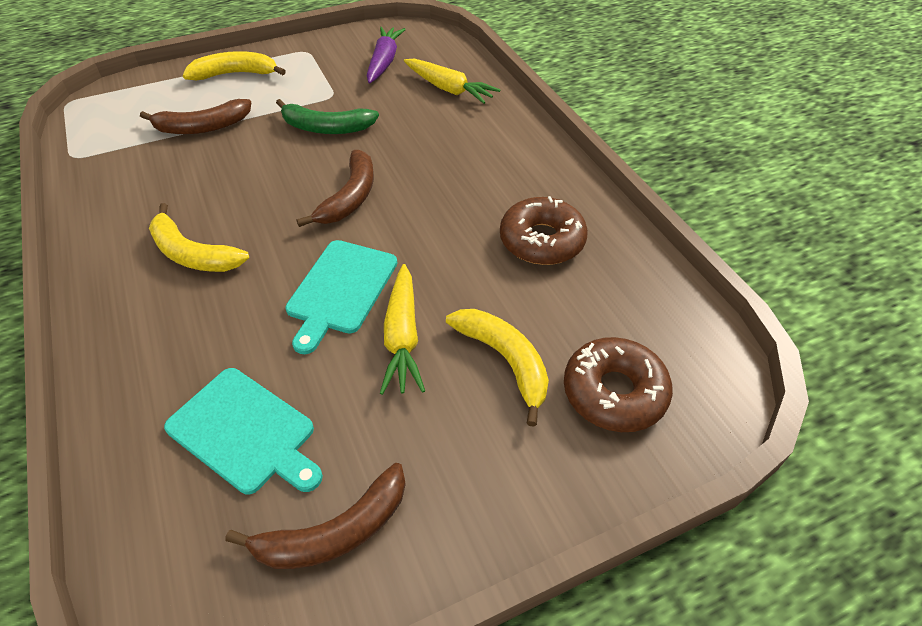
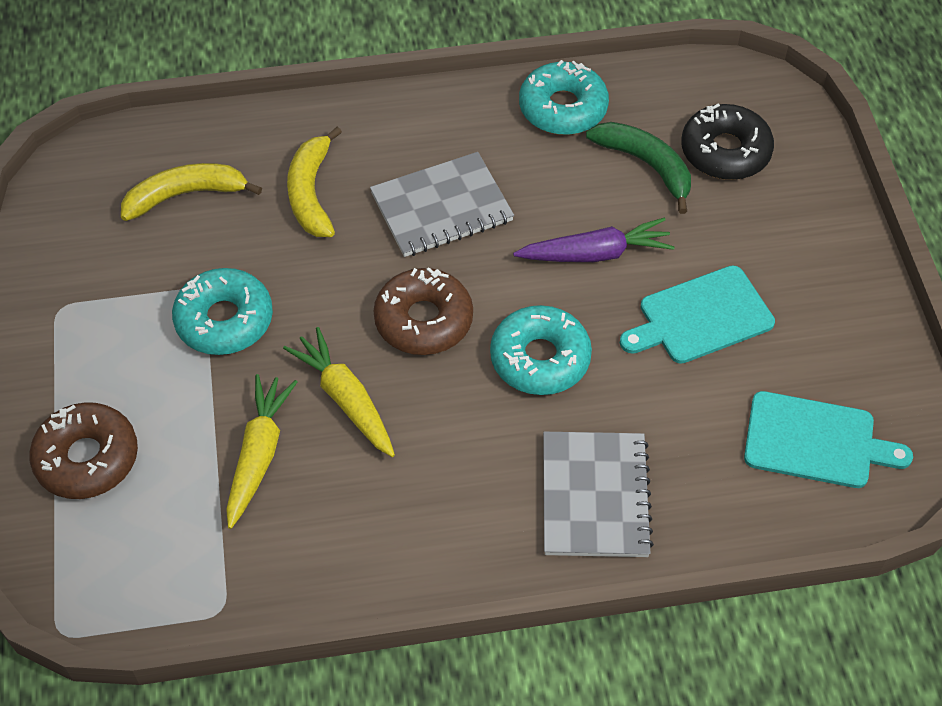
black donut: 0 -> 1
brown banana: 3 -> 0
grey notebook: 0 -> 2
turquoise donut: 0 -> 3
yellow banana: 3 -> 2

